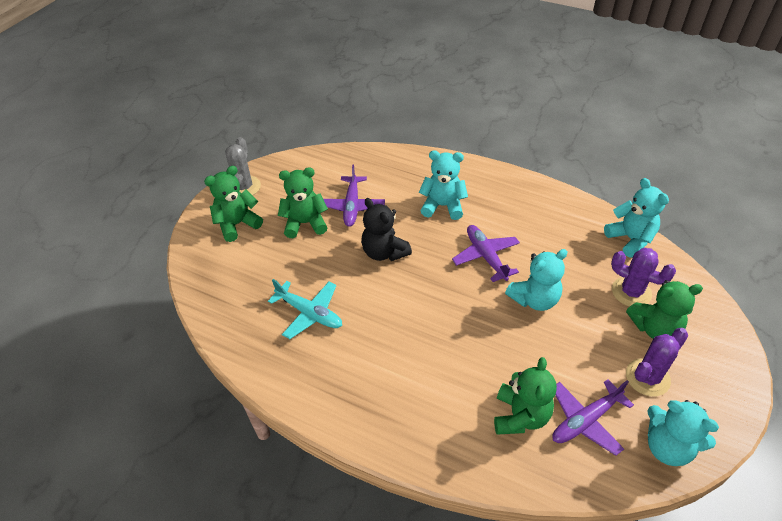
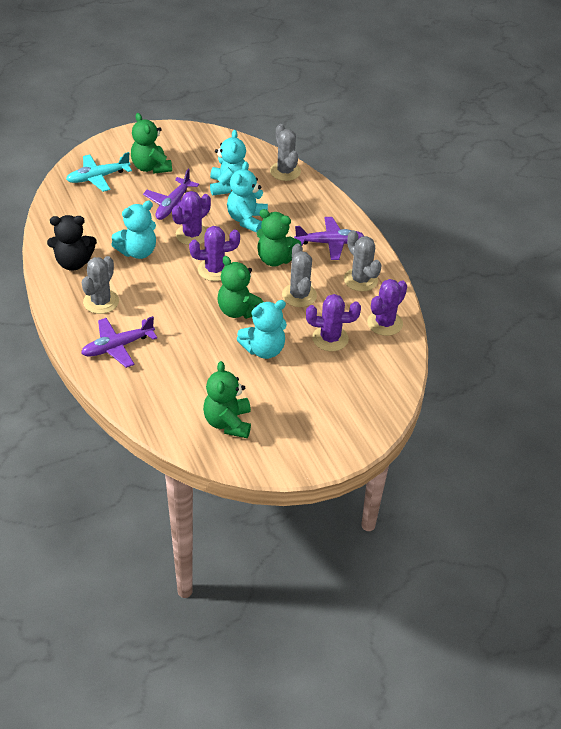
grey cactus: 1 -> 4
purple cactus: 2 -> 4

